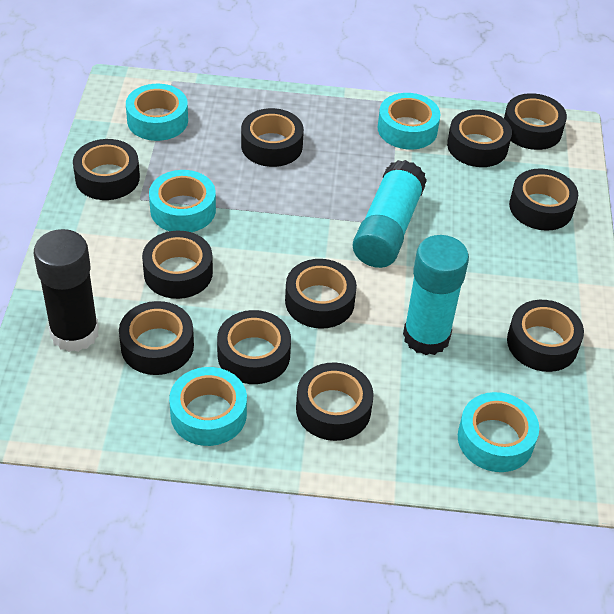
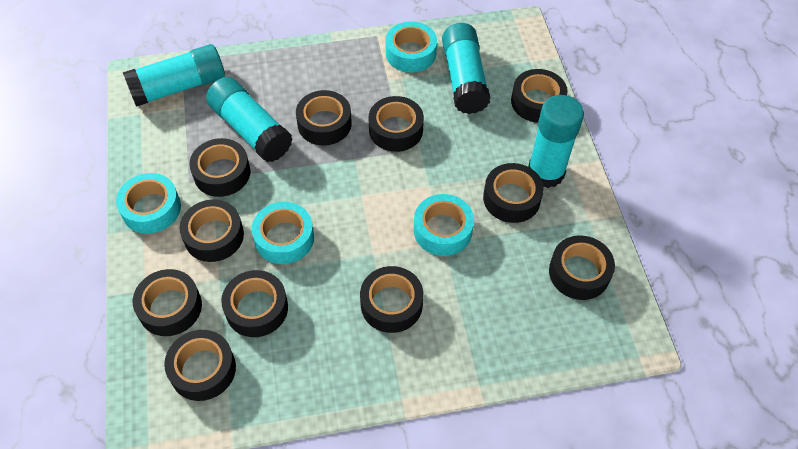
black glue stick: 1 -> 0
turquoise glue stick: 2 -> 4
turquoise tape: 5 -> 4

